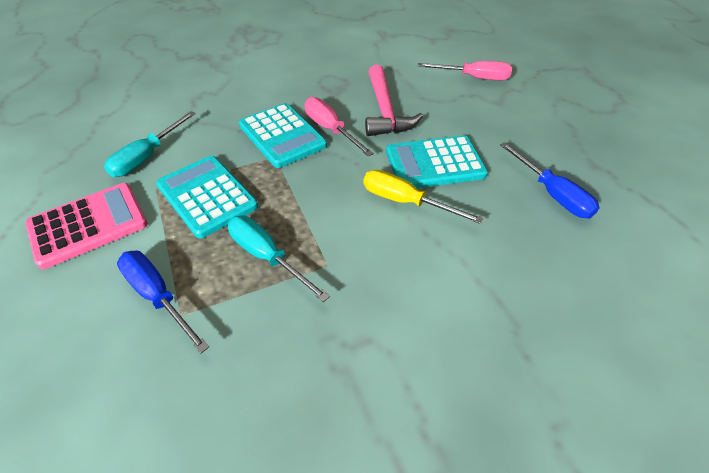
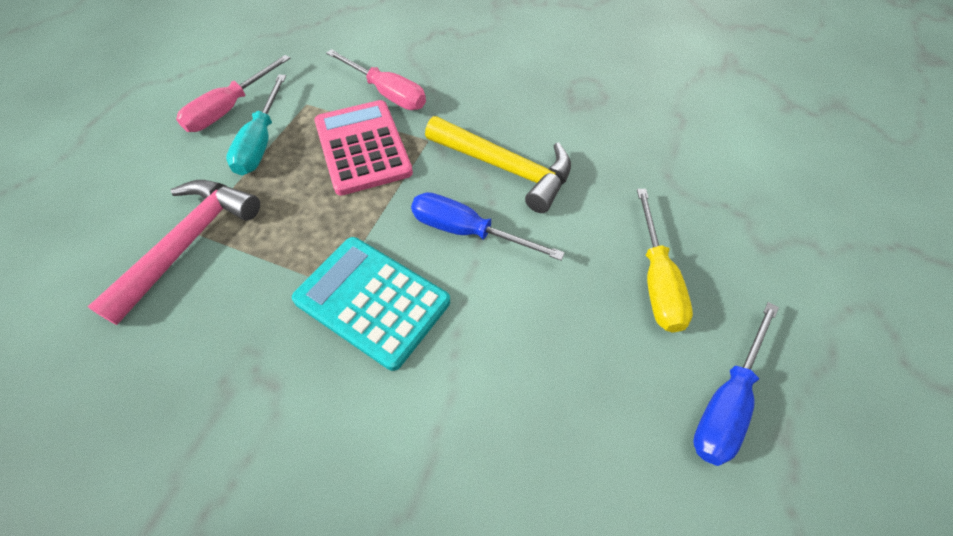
turquoise calculator: 3 -> 1
turquoise screwdriver: 2 -> 1
yellow hammer: 0 -> 1

